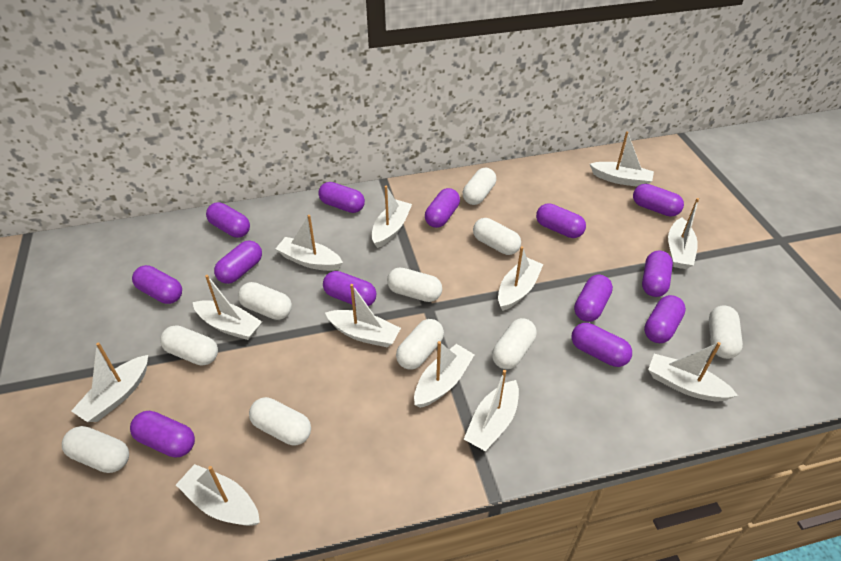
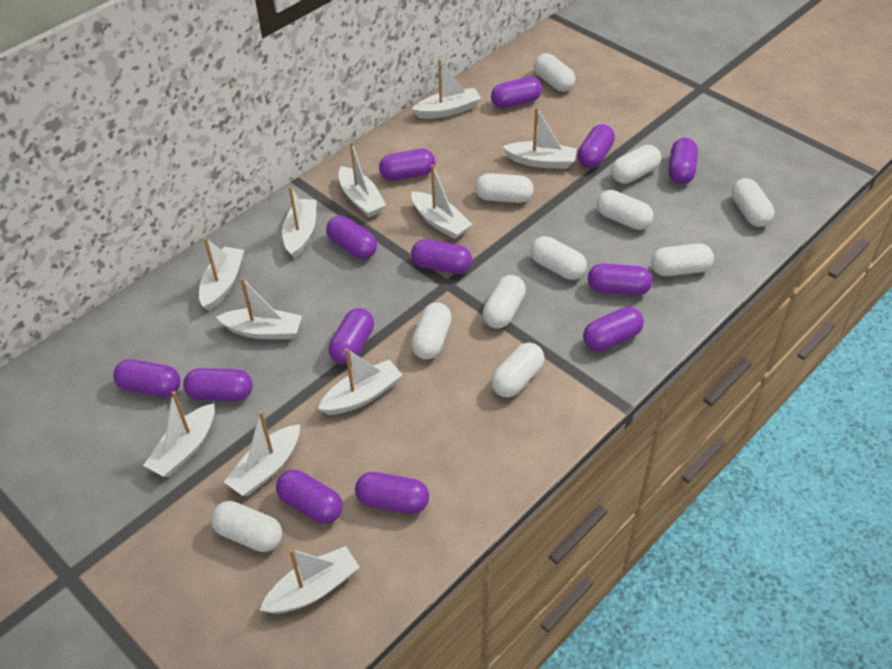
white boat: 12 -> 11
white capsule: 10 -> 11

